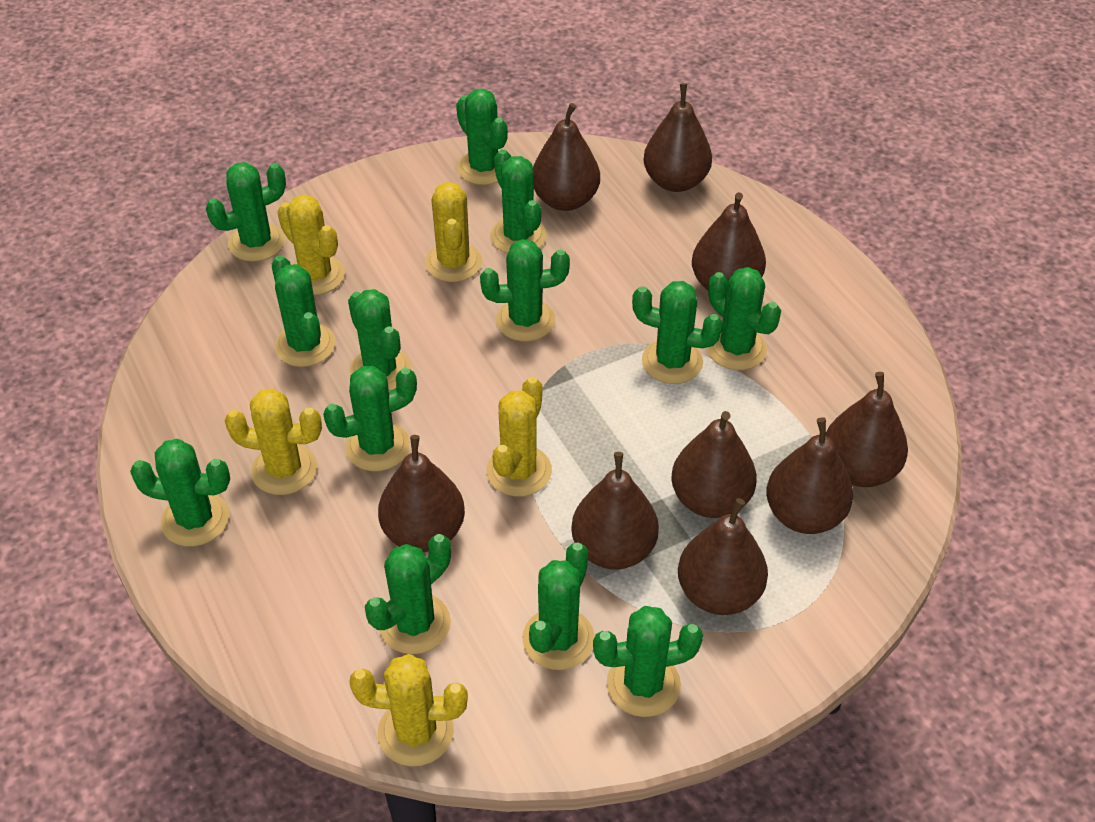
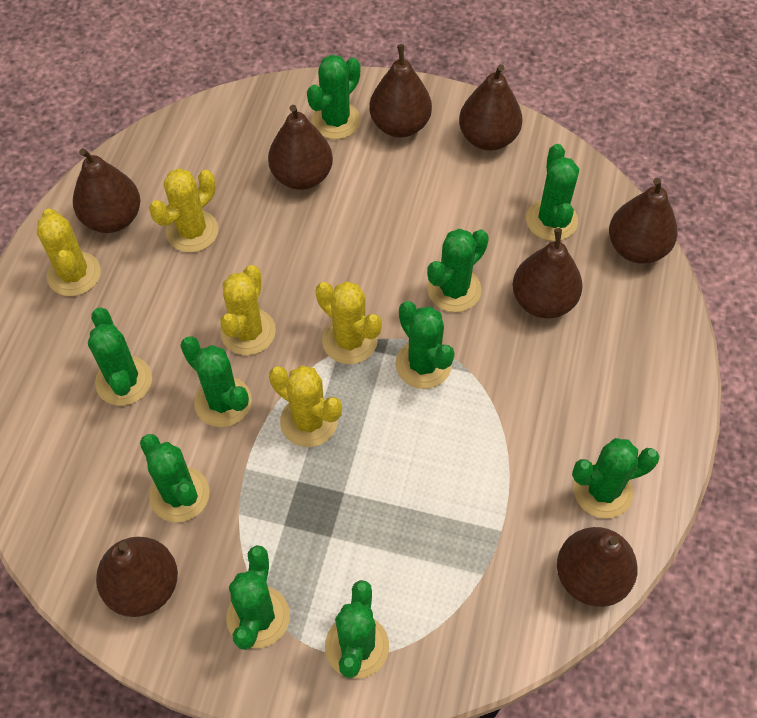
brown pear: 9 -> 8
green cactus: 13 -> 10

